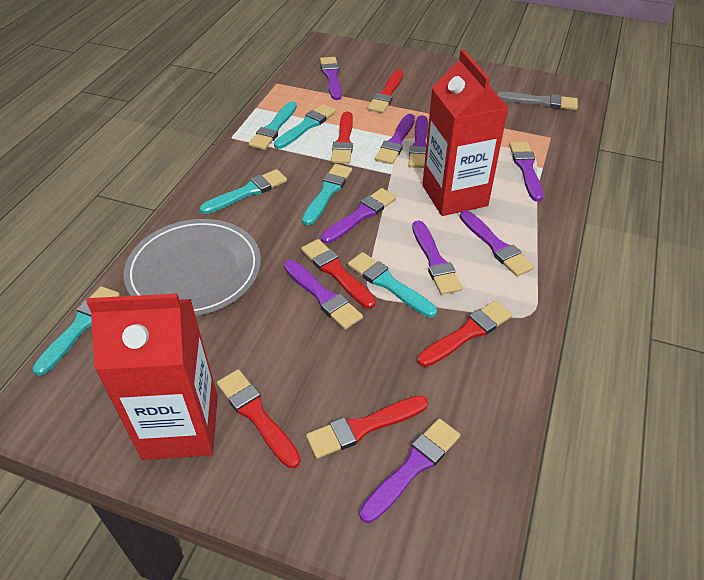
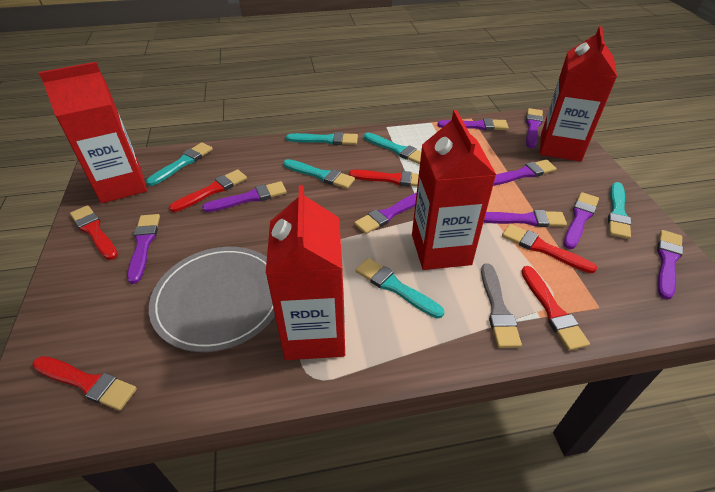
red carton: 2 -> 4

